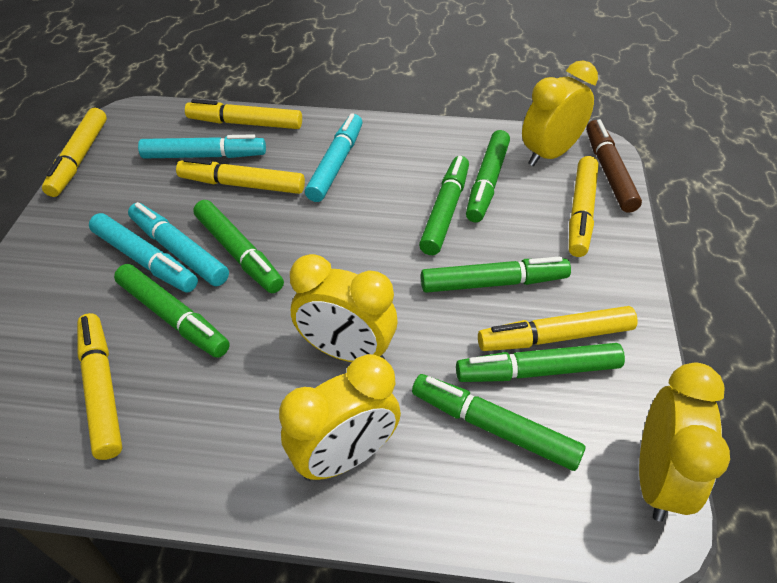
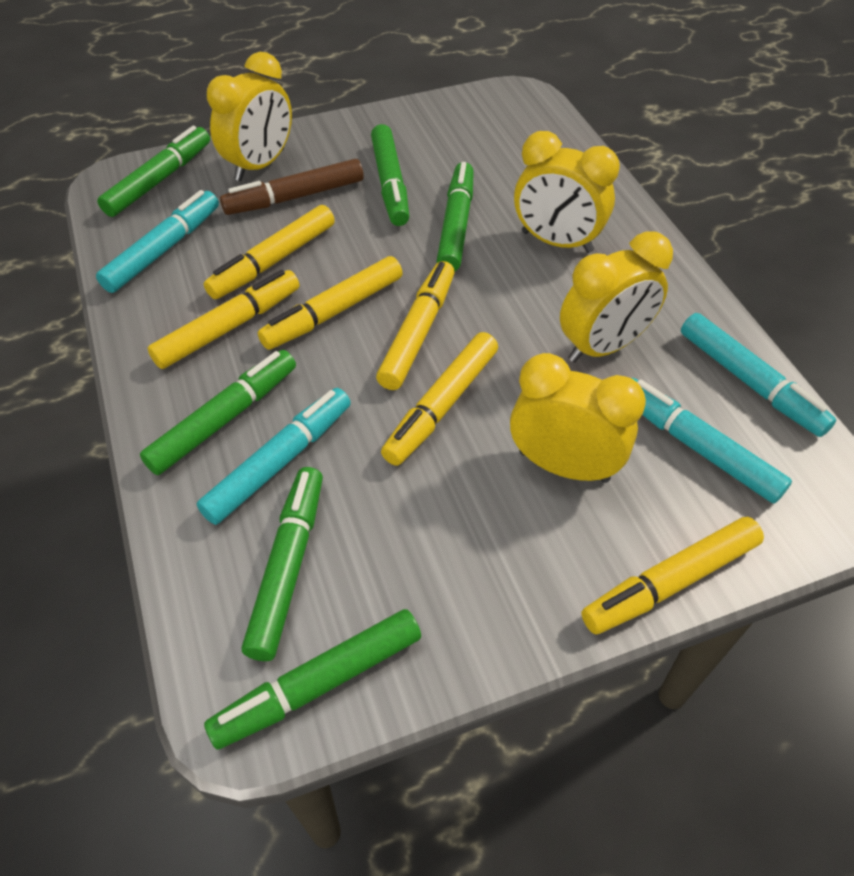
green marker: 7 -> 6

